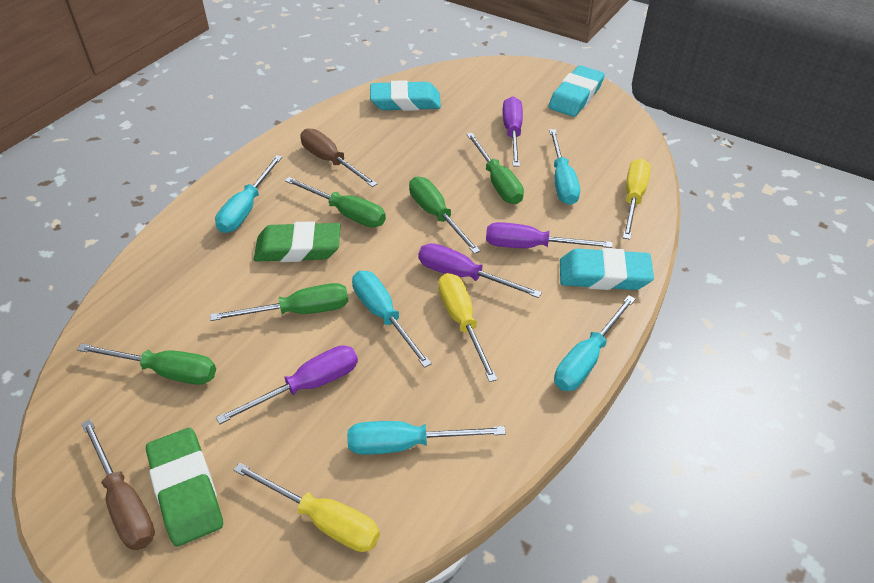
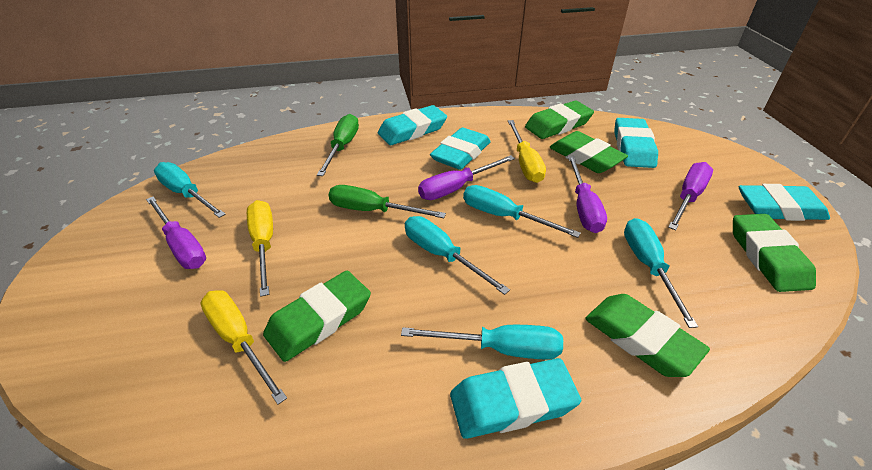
brown screwdriver: 2 -> 0
green eraser: 2 -> 5
green screwdriver: 5 -> 2
turquoise eraser: 3 -> 5

